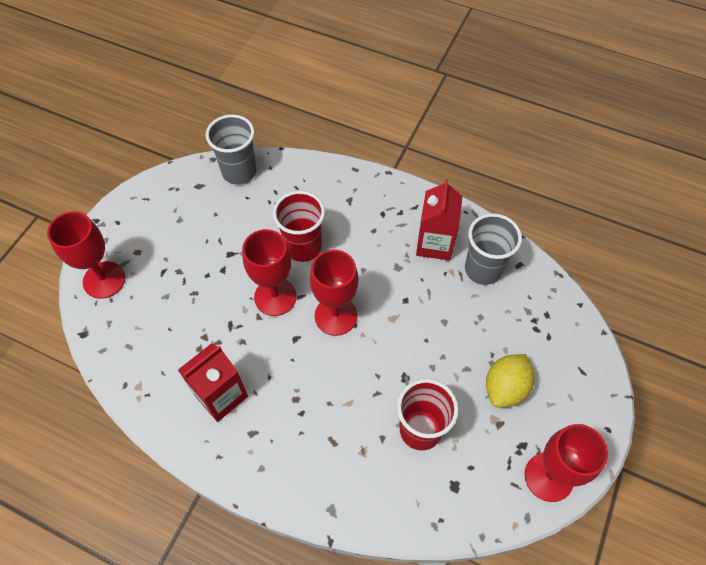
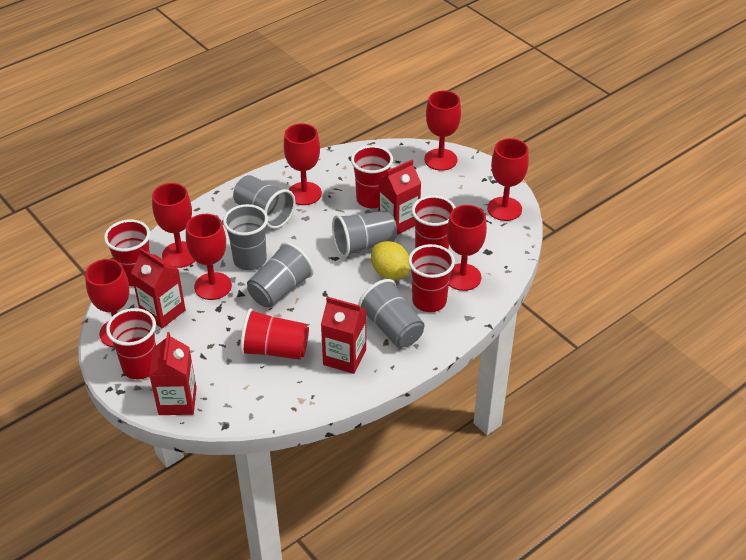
grey cup: 2 -> 5
red carton: 2 -> 4
red cup: 2 -> 6
red goblet: 4 -> 7

